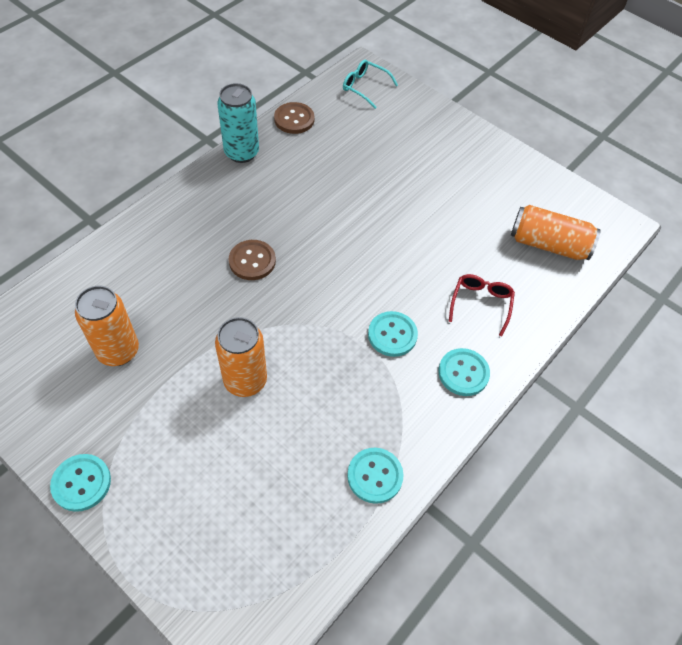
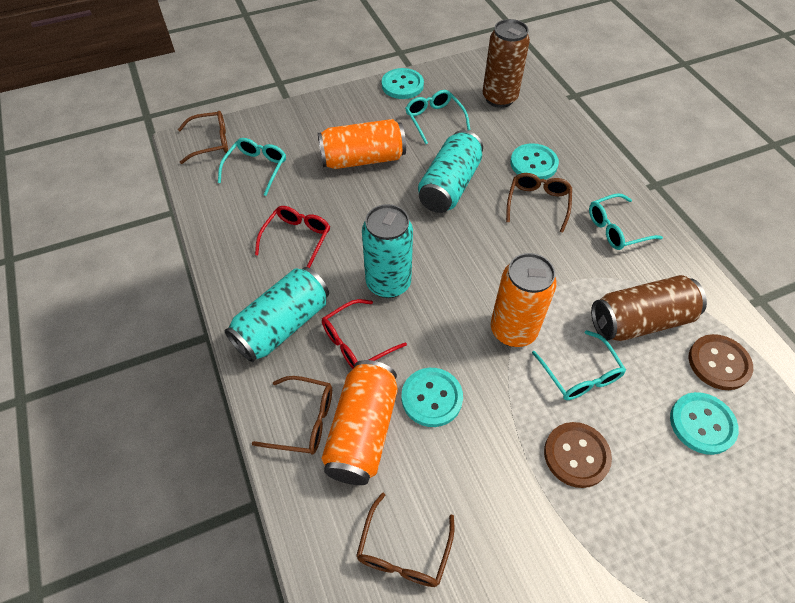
brown can: 0 -> 2
brown glasses: 0 -> 4
red glasses: 1 -> 2
turquoise can: 1 -> 3
turquoise glasses: 1 -> 4

